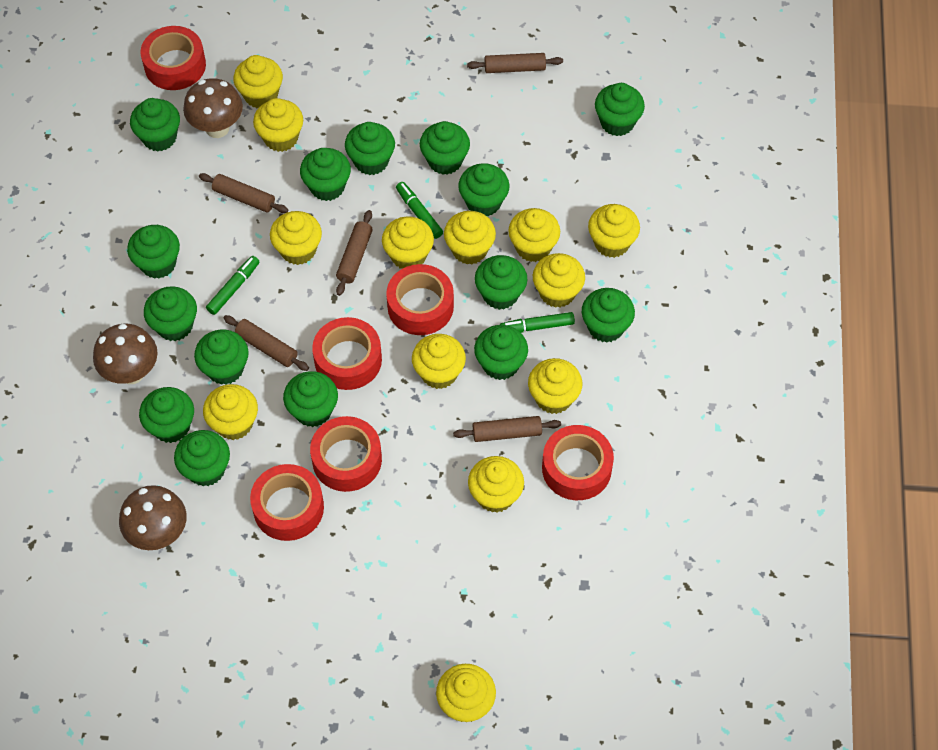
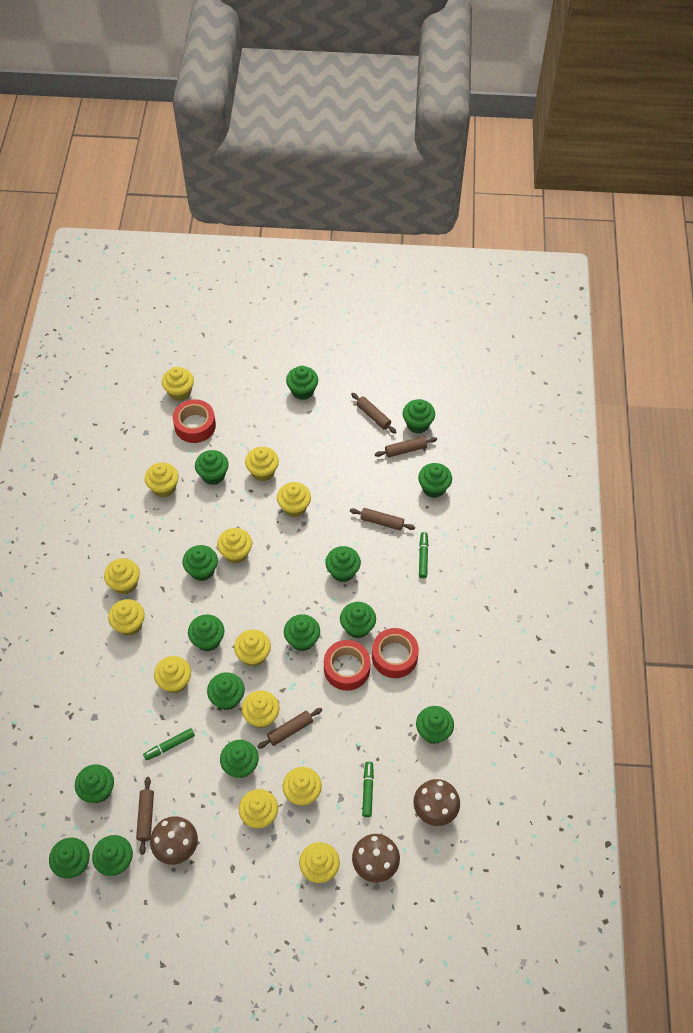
red tape: 6 -> 3

